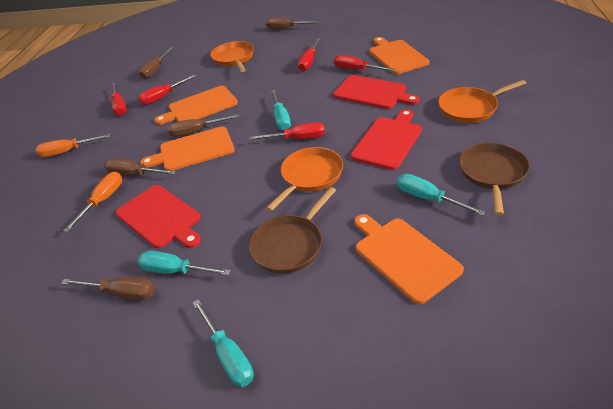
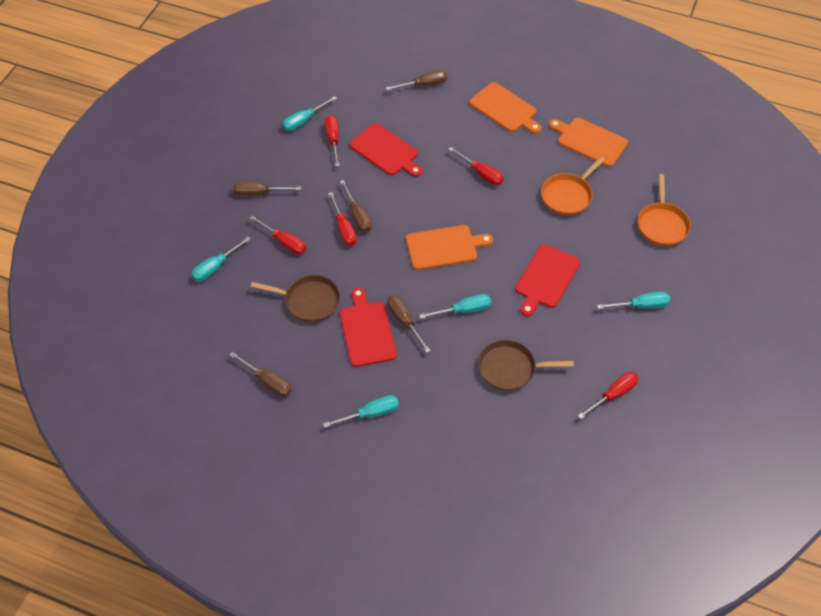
orange cutting board: 4 -> 3
orange pan: 3 -> 2
orange screwdriver: 2 -> 0
turquoise screwdriver: 4 -> 5

